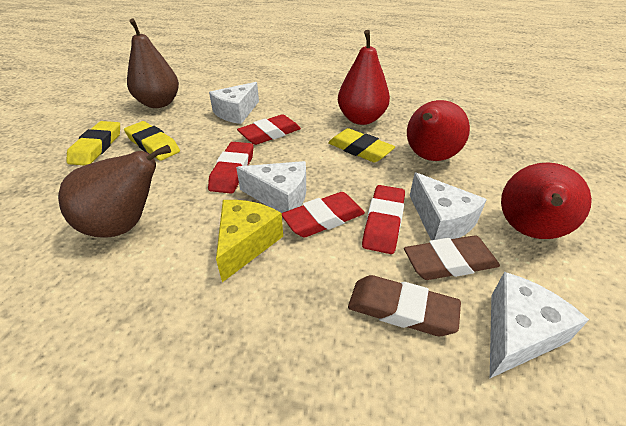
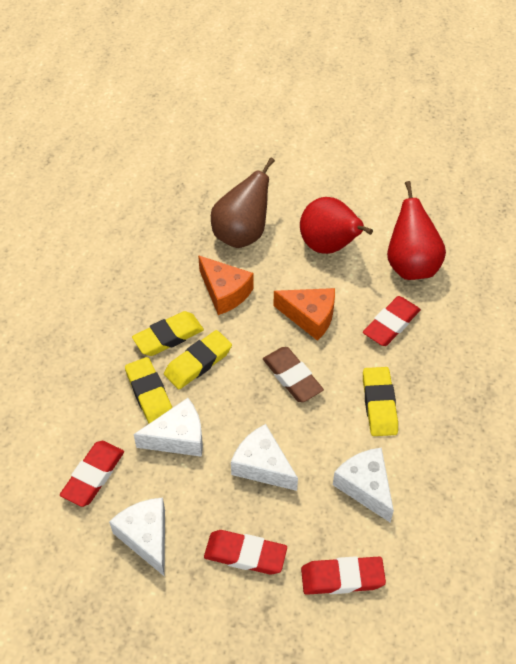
brown eraser: 2 -> 1
brown pear: 2 -> 1
orange cheese: 0 -> 2
red pear: 3 -> 2
yellow cheese: 1 -> 0
yellow eraser: 3 -> 4

